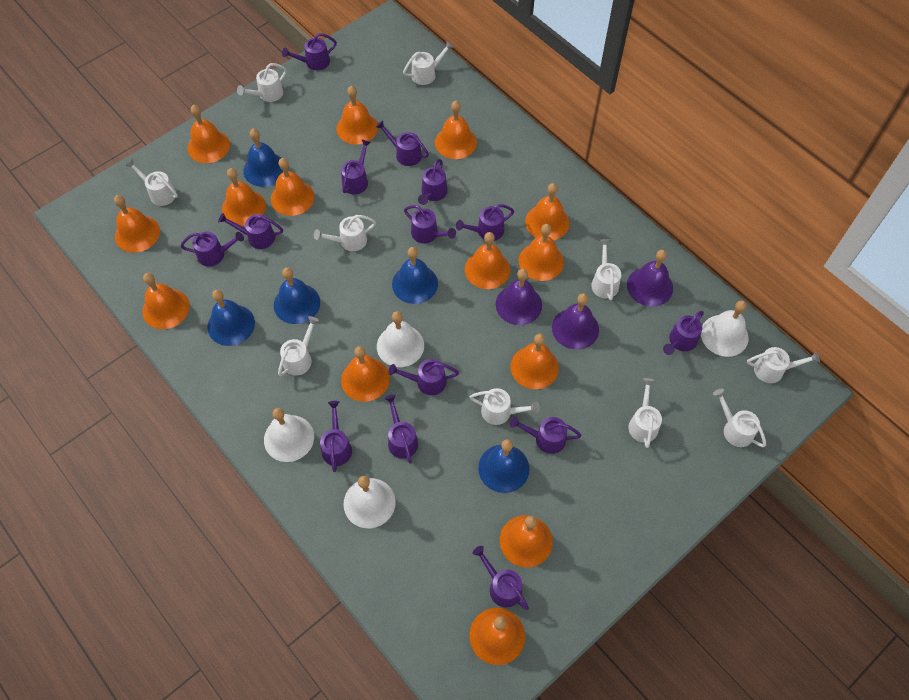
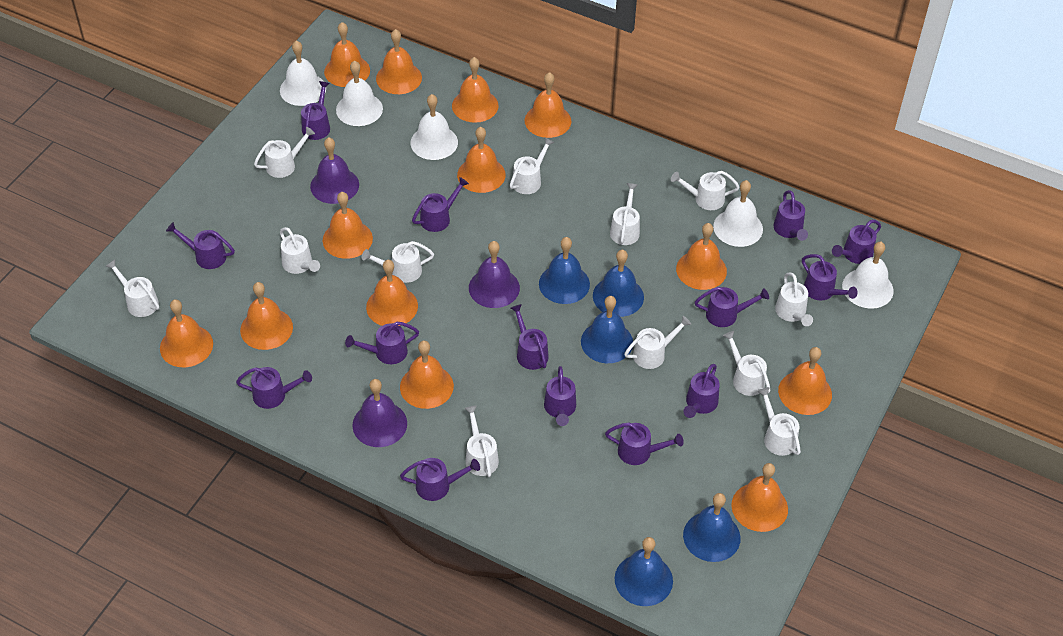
orange bell: 14 -> 13
white bell: 4 -> 5
white watering can: 10 -> 12

